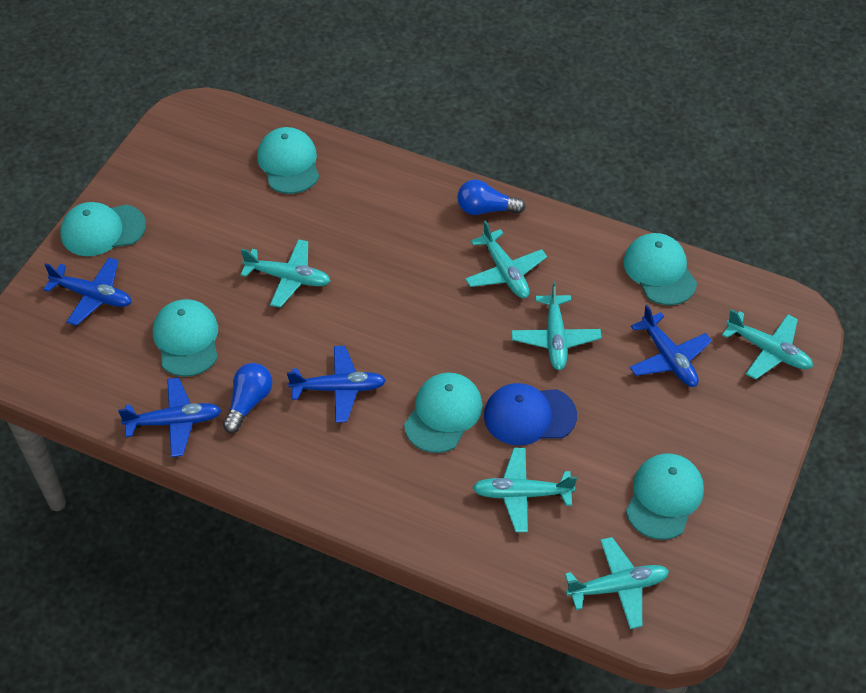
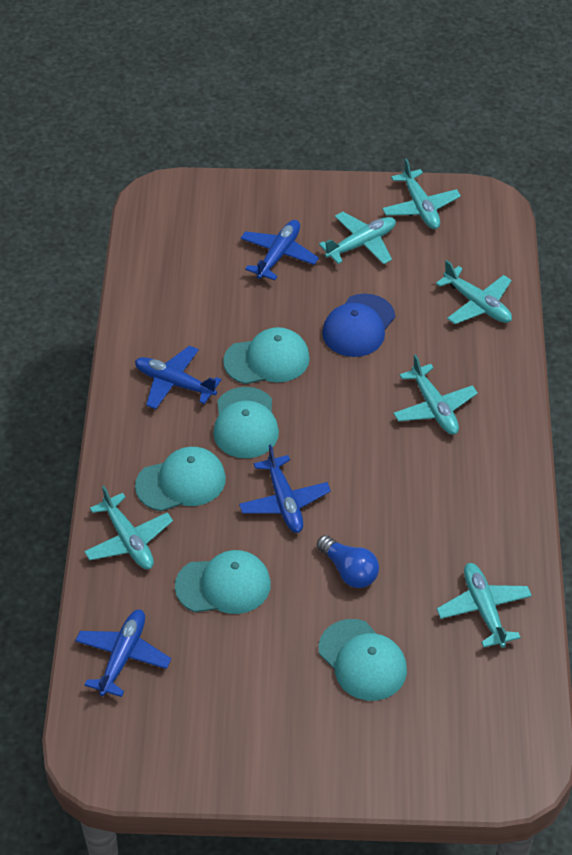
blue light bulb: 2 -> 1
turquoise cap: 6 -> 5

